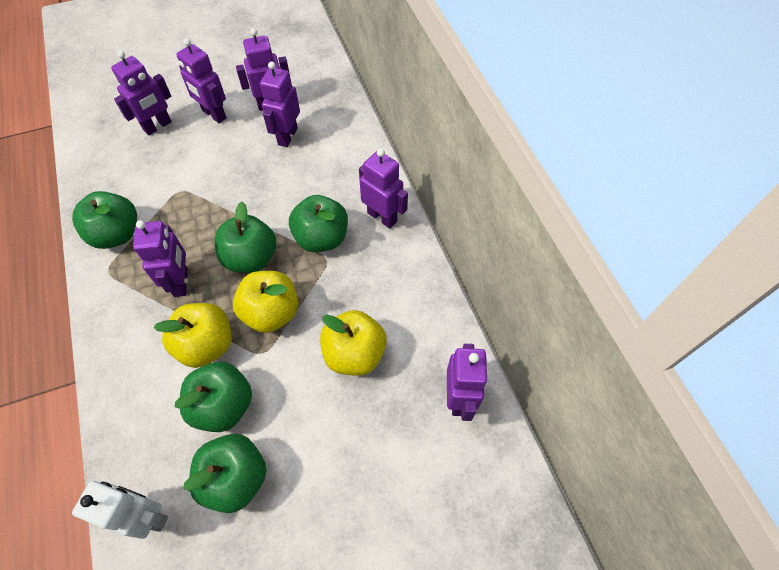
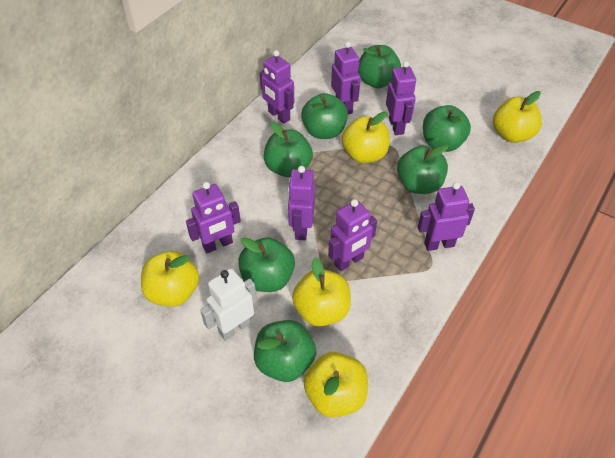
green apple: 5 -> 7
yellow apple: 3 -> 5

